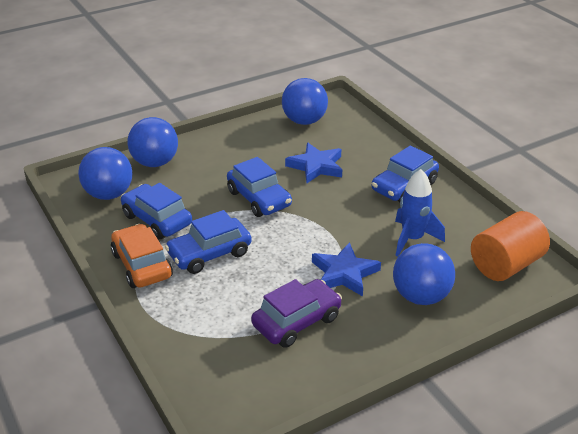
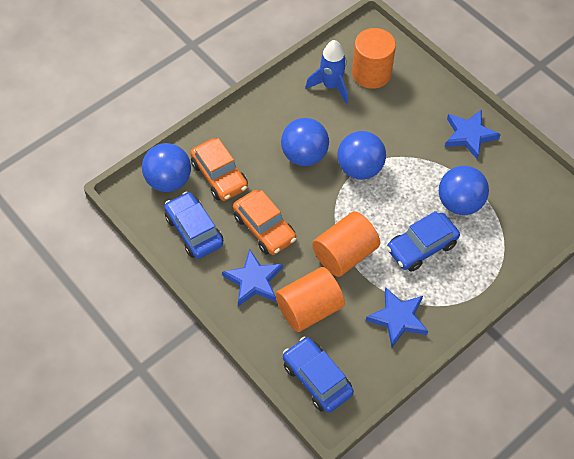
blue car: 4 -> 3
blue star: 2 -> 3
orange car: 1 -> 2
orange cylinder: 1 -> 3
purple car: 1 -> 0

